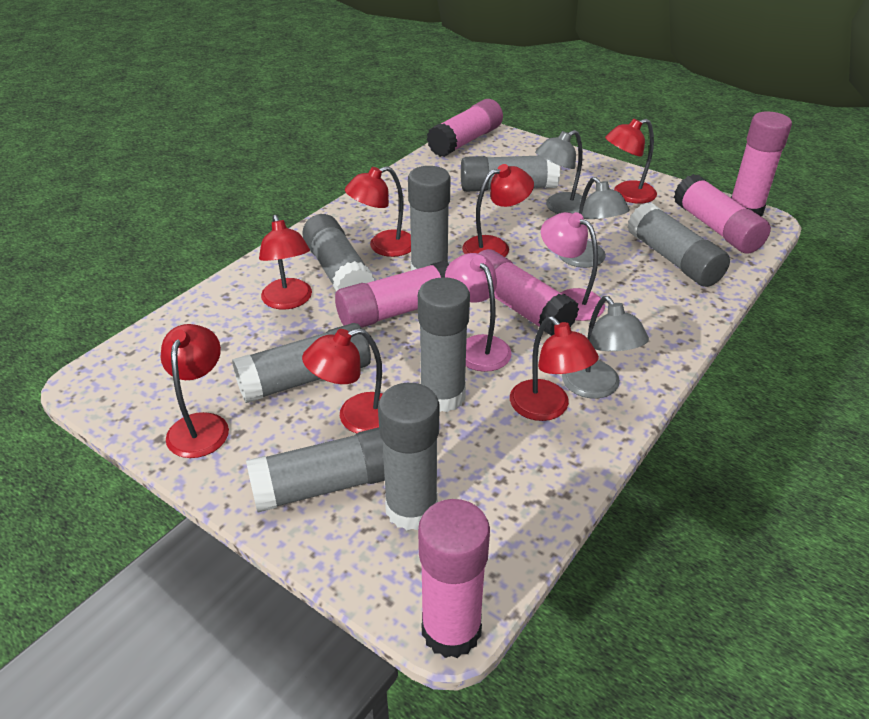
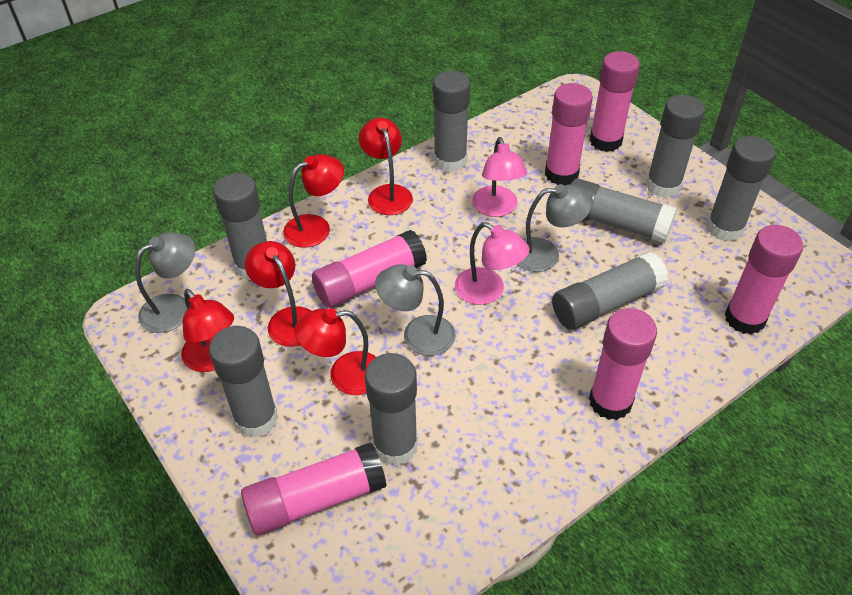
red lamp: 7 -> 5

